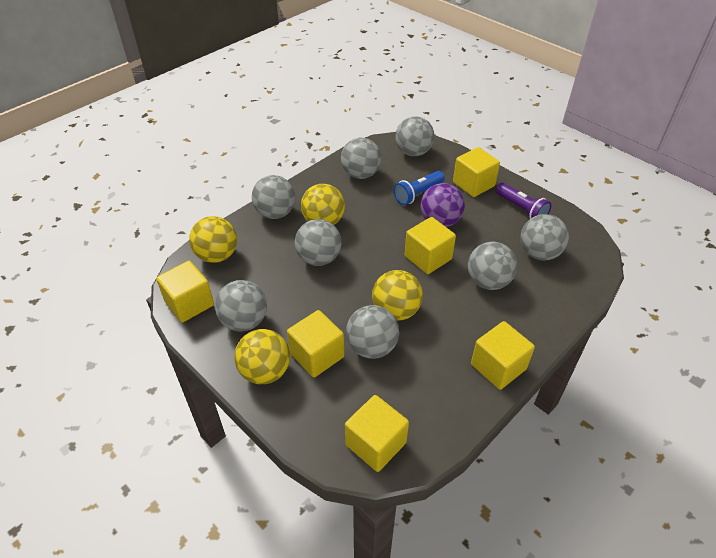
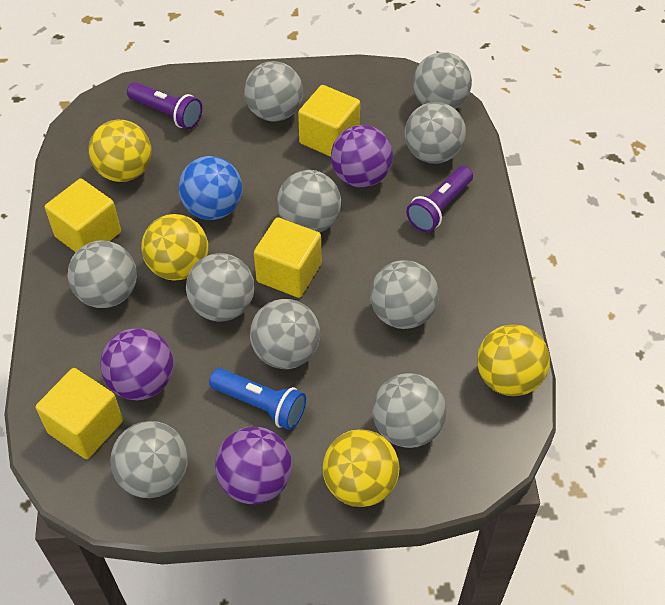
blue ball: 0 -> 1
grey ball: 8 -> 10
purple ball: 1 -> 3
purple flashlight: 1 -> 2
yellow cube: 6 -> 4

